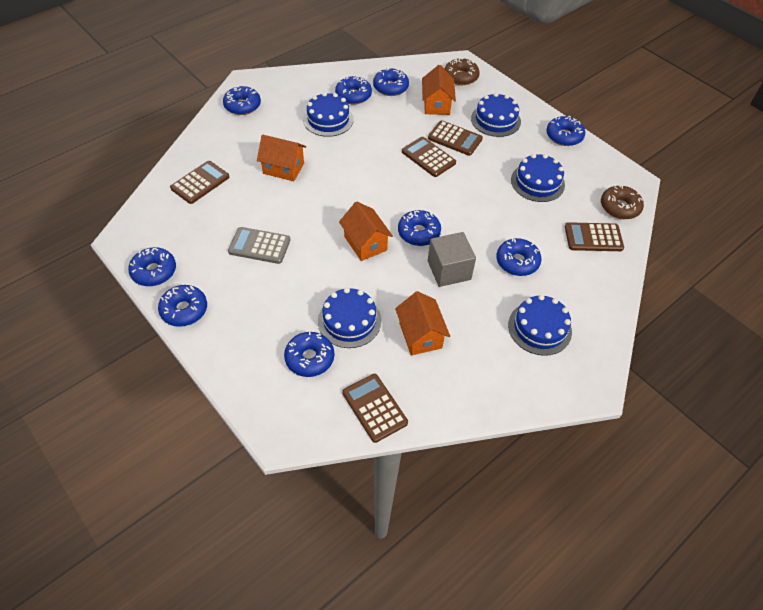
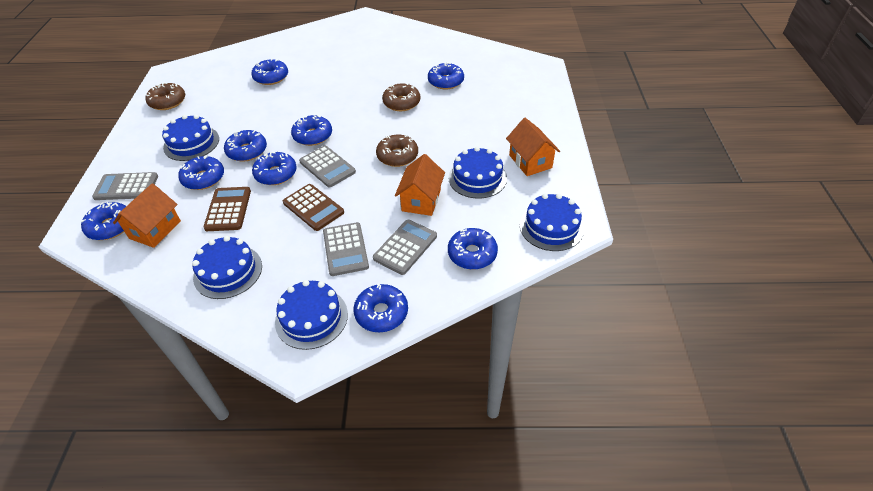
brown calculator: 5 -> 2
brown donut: 2 -> 3
grey calculator: 1 -> 4
grey cube: 1 -> 0
orange house: 4 -> 3

